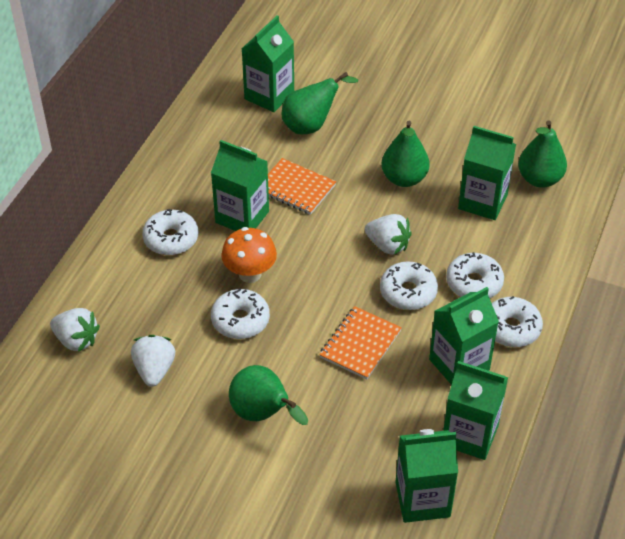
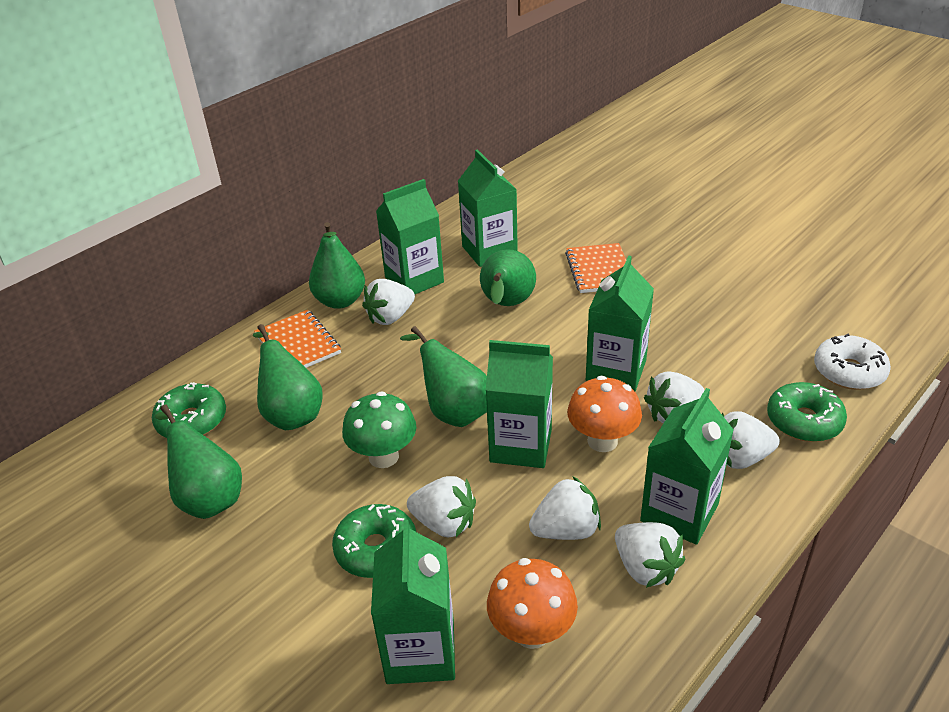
green donut: 0 -> 3
green mushroom: 0 -> 1
green pear: 4 -> 5
orange mushroom: 1 -> 2
white donut: 5 -> 1
white strawberry: 3 -> 6

